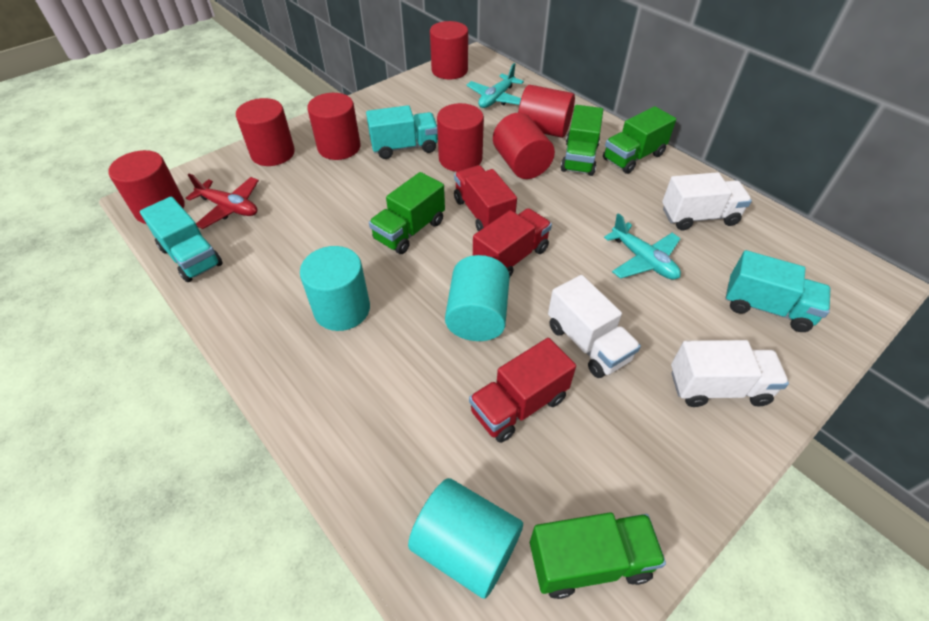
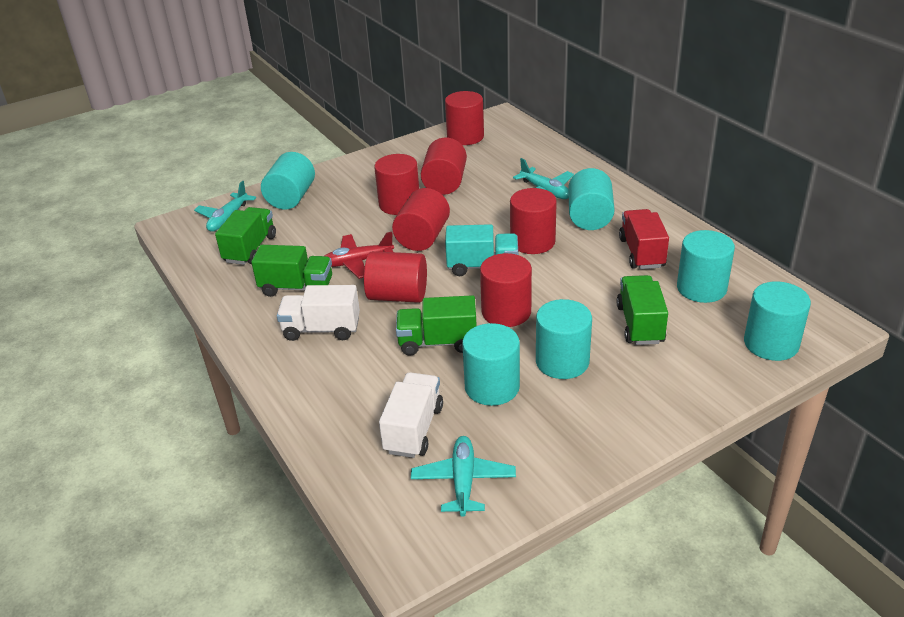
red truck: 3 -> 1
turquoise cylinder: 3 -> 6
turquoise plane: 2 -> 3
turquoise truck: 3 -> 1
white truck: 3 -> 2

